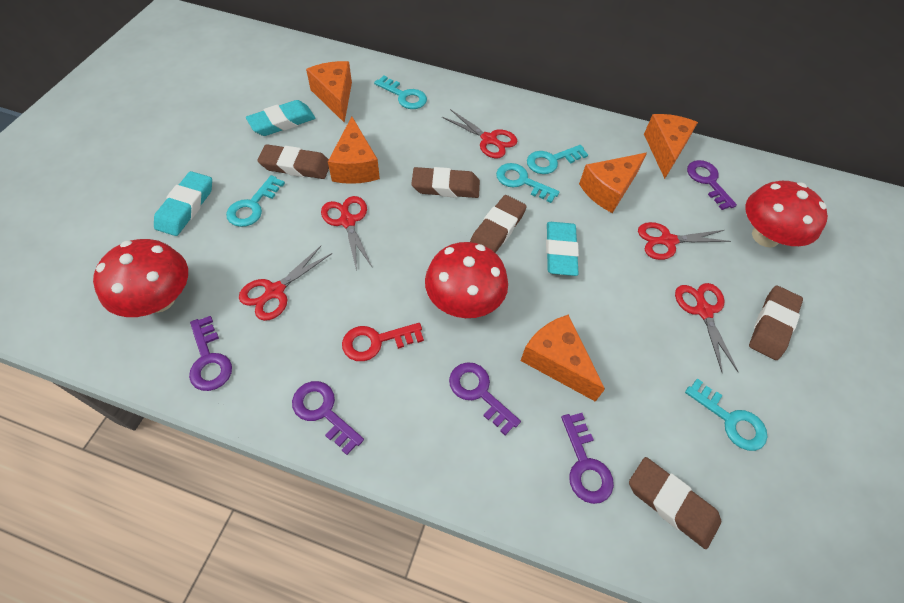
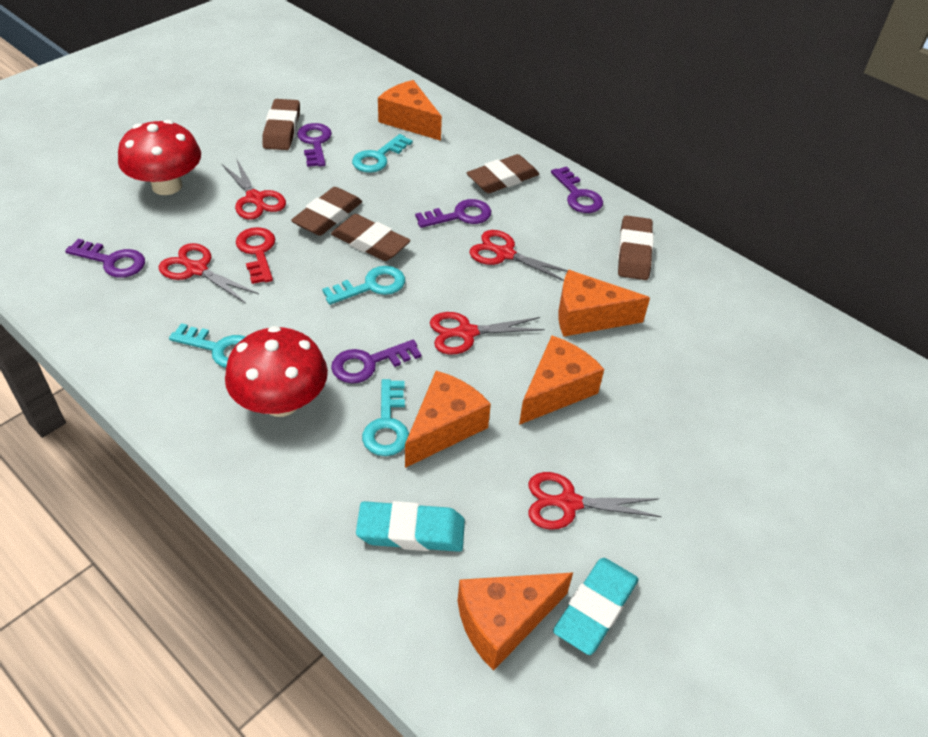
red mushroom: 3 -> 2
turquoise eraser: 3 -> 2
turquoise key: 5 -> 4

